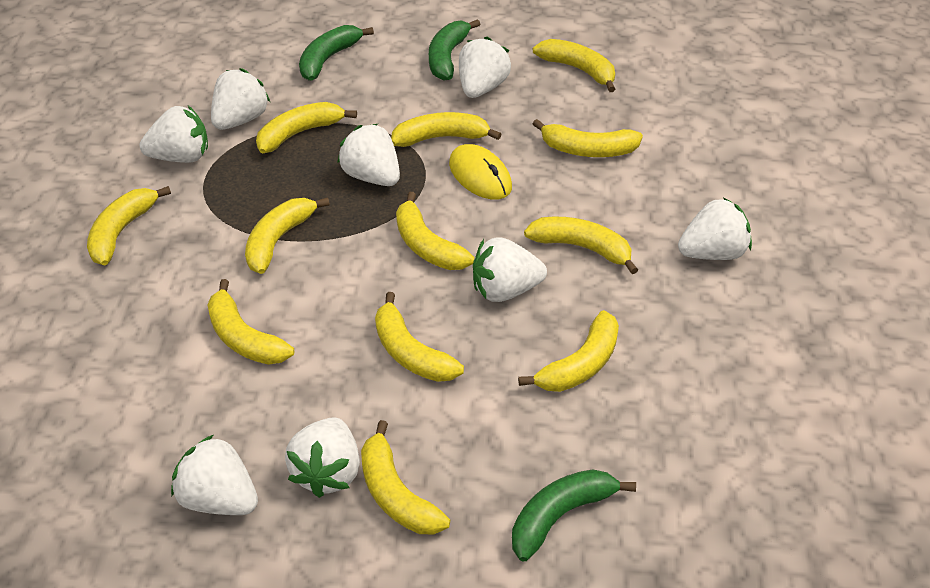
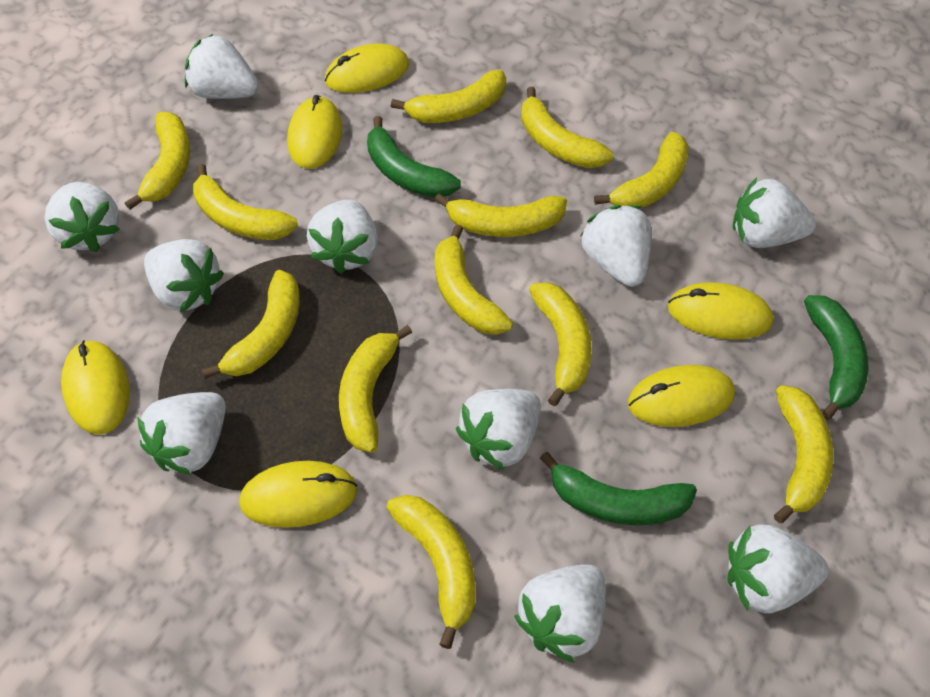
white strawberry: 8 -> 10
yellow mouse: 1 -> 6

